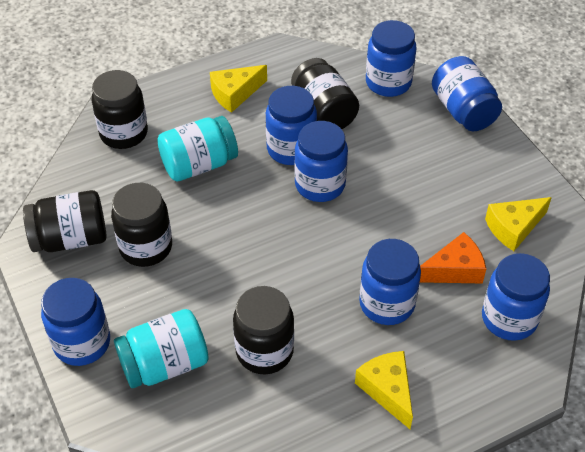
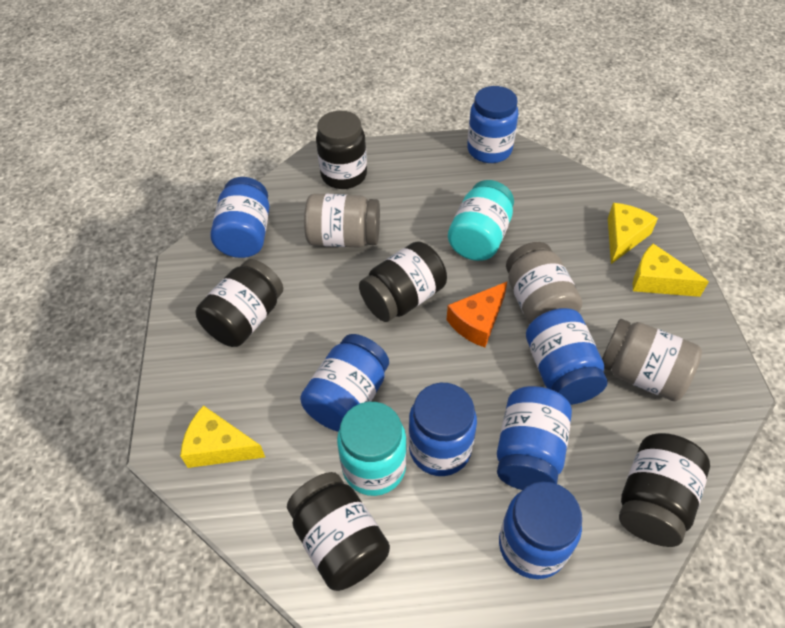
grey jar: 0 -> 3

